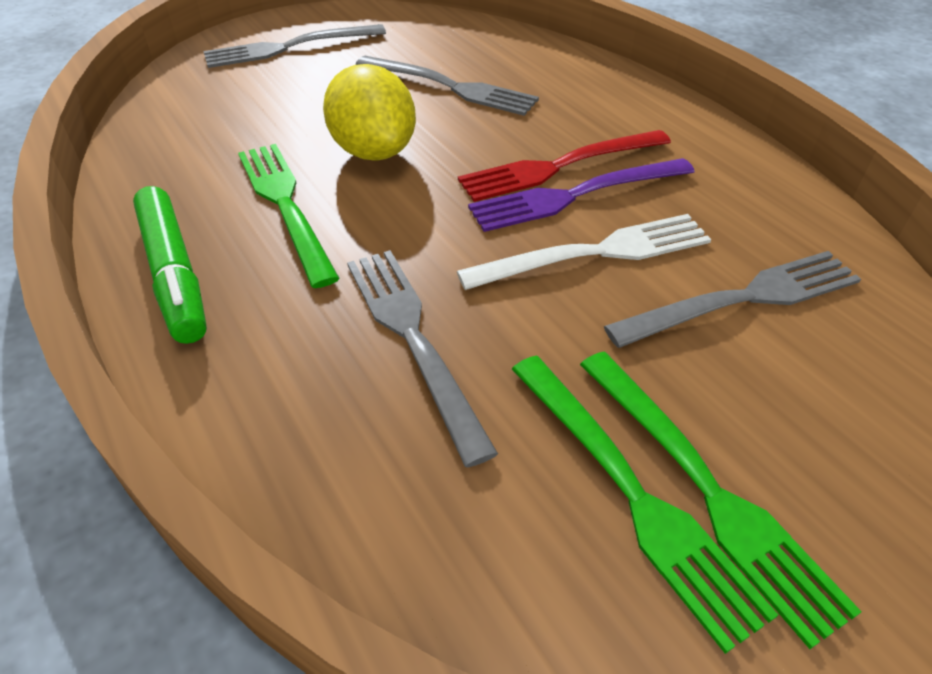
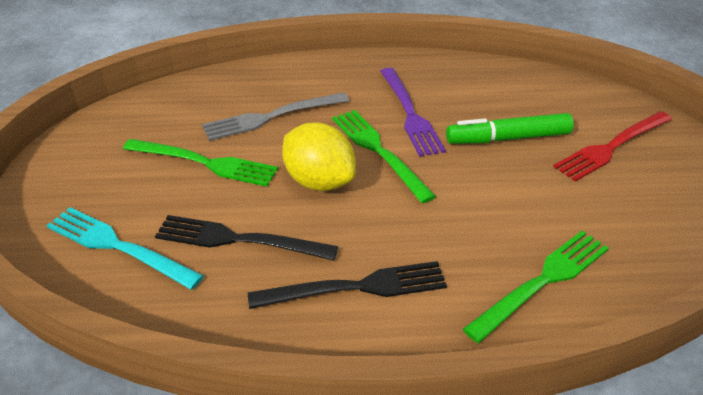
black fork: 0 -> 2
grey fork: 4 -> 1
turquoise fork: 0 -> 1
white fork: 1 -> 0

